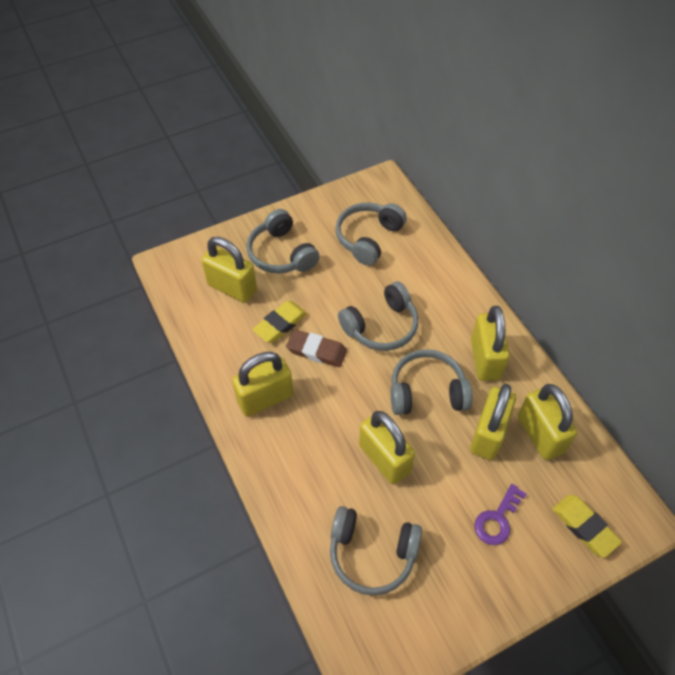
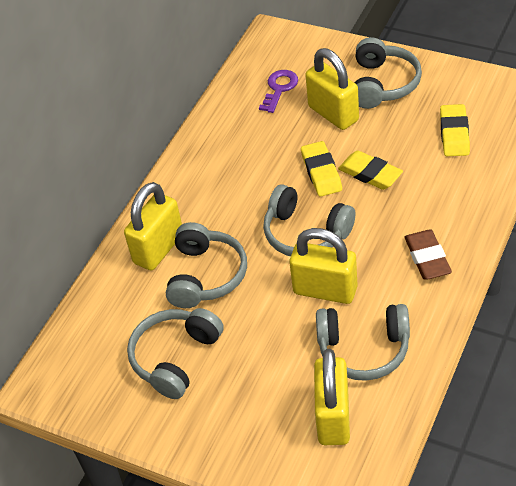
yellow eraser: 2 -> 3
yellow padlock: 6 -> 4

